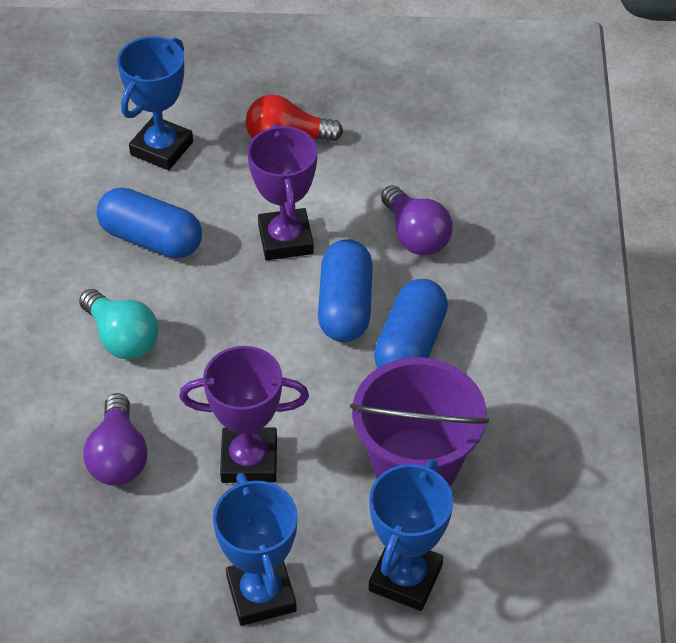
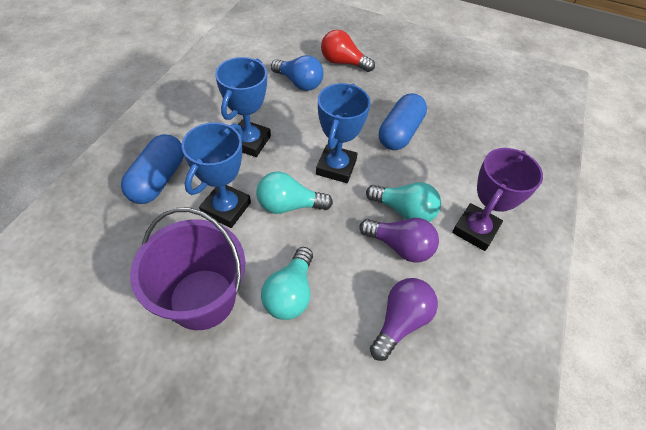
blue capsule: 3 -> 2
blue light bulb: 0 -> 1
purple trophy: 2 -> 1
turquoise light bulb: 1 -> 3

